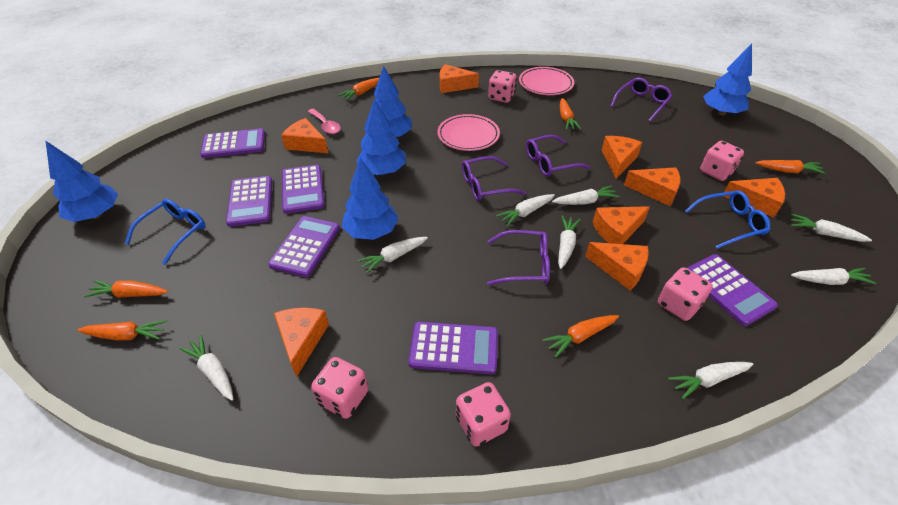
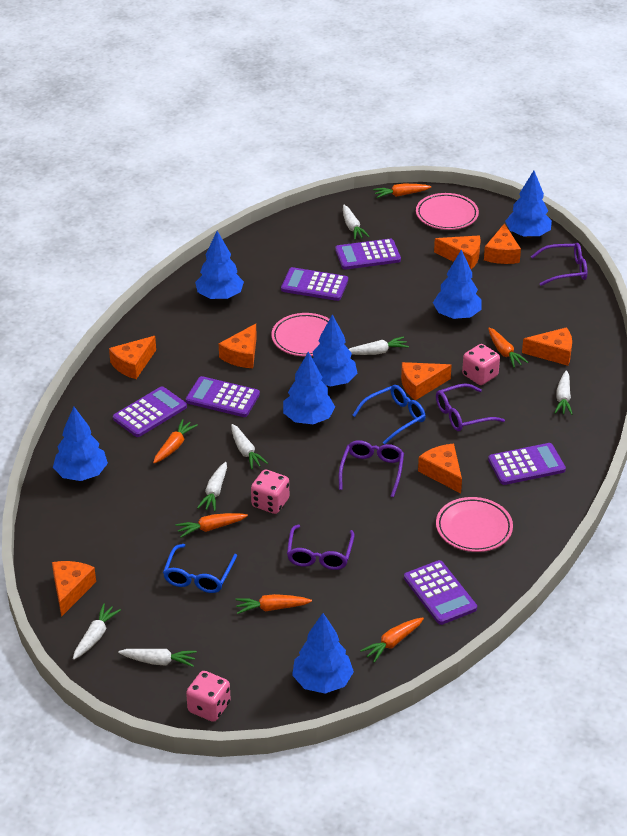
blue tree: 5 -> 7
pink dice: 5 -> 3
pink plate: 2 -> 3
pink spoon: 1 -> 0
white carrot: 8 -> 7

